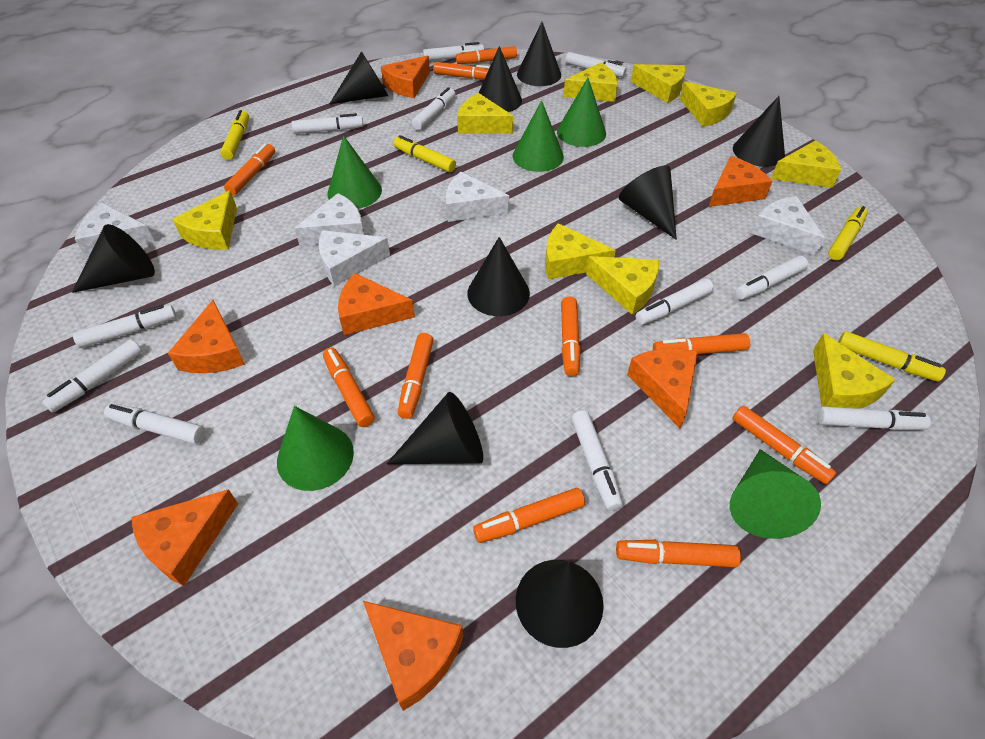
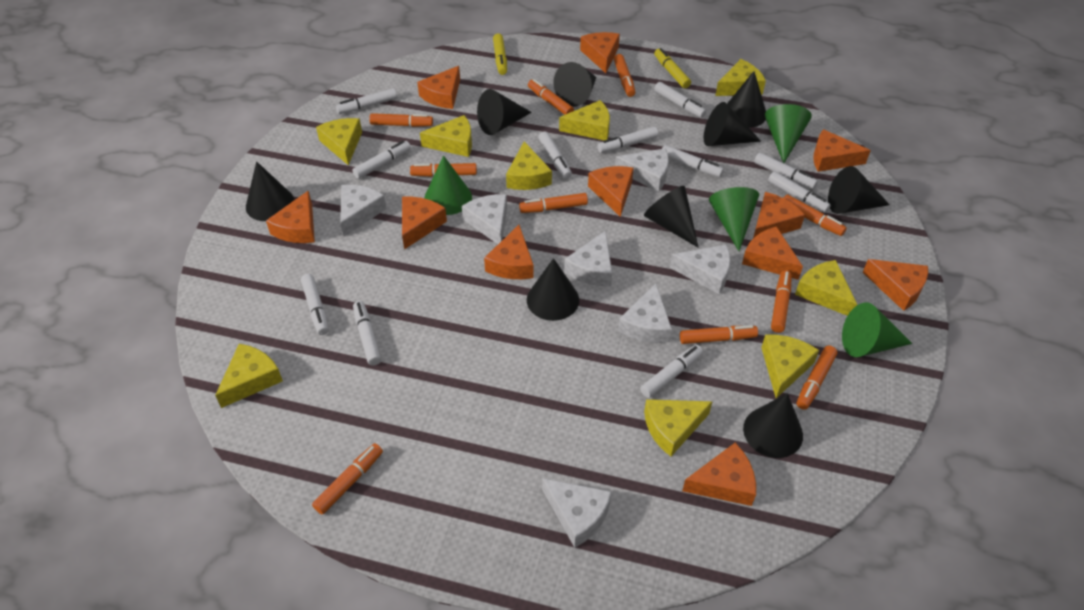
green cone: 5 -> 4
orange cheese: 7 -> 11
white cheese: 5 -> 7
yellow marker: 4 -> 2

